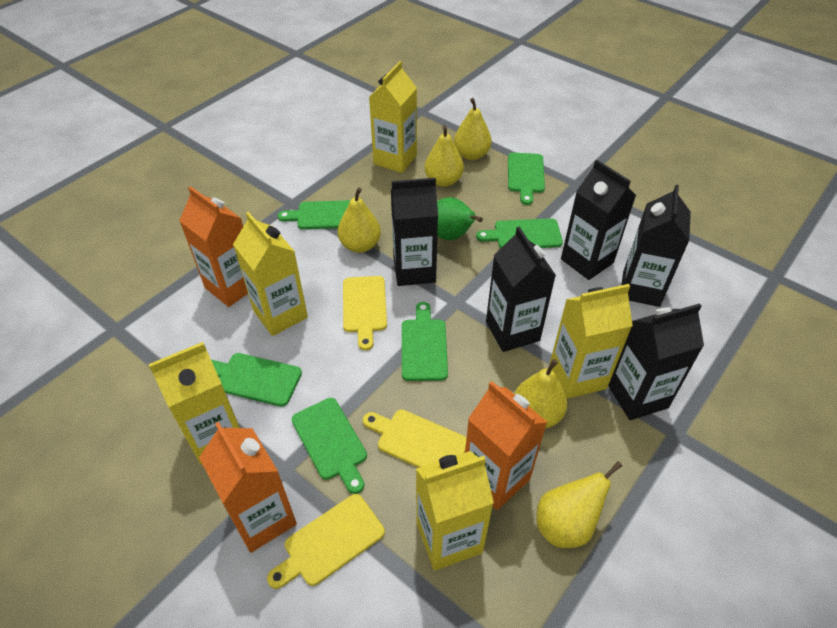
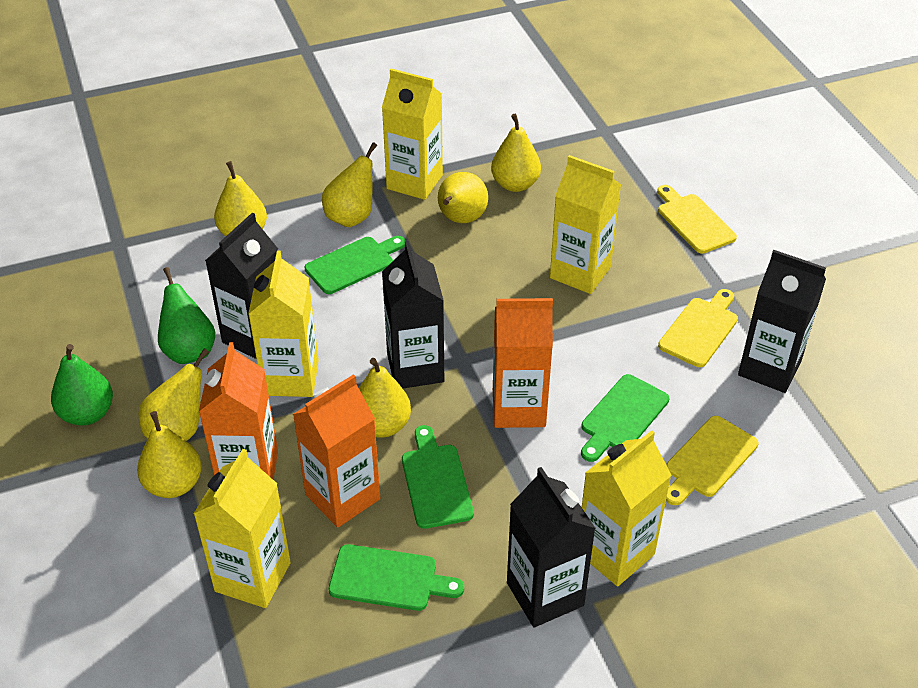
black carton: 5 -> 4
green cutting board: 6 -> 4
green pear: 1 -> 2
yellow pear: 5 -> 7

